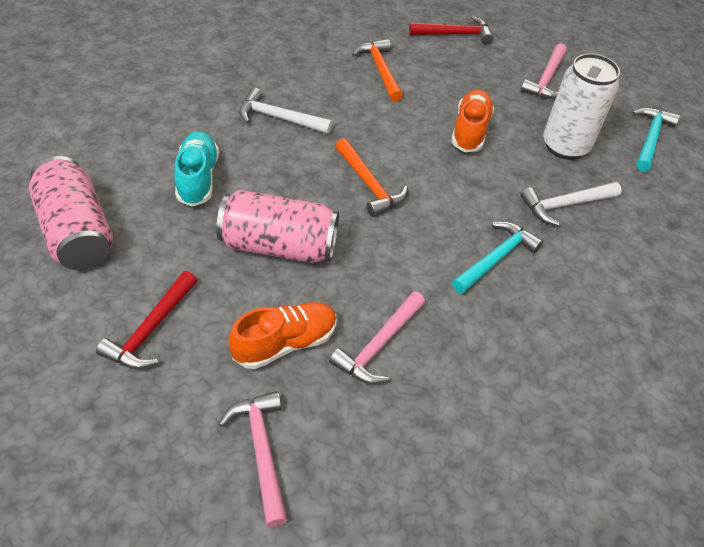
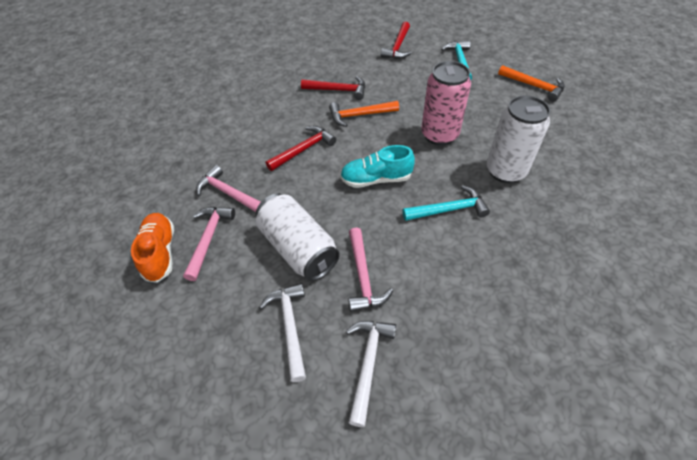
orange shoe: 2 -> 1
pink can: 2 -> 1
red hammer: 2 -> 3
white can: 1 -> 2

